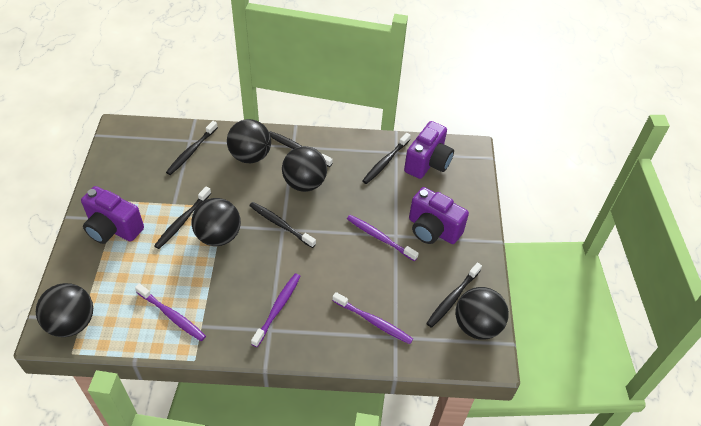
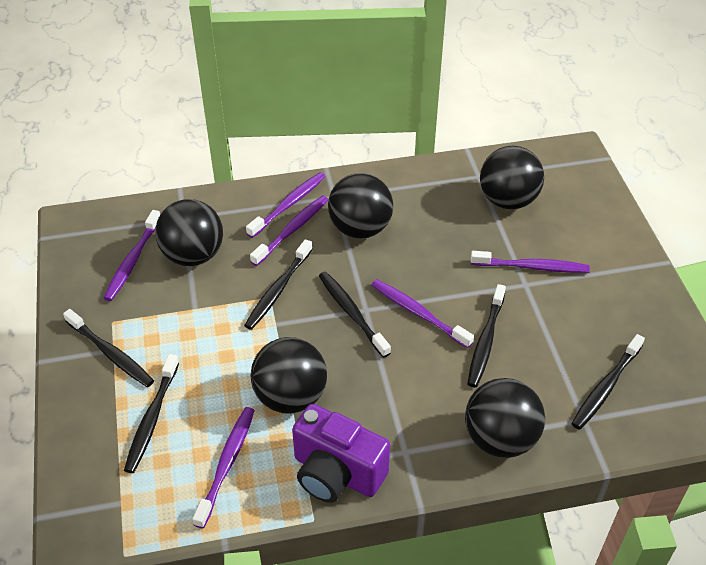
purple camera: 3 -> 1
purple toothbrush: 4 -> 6

